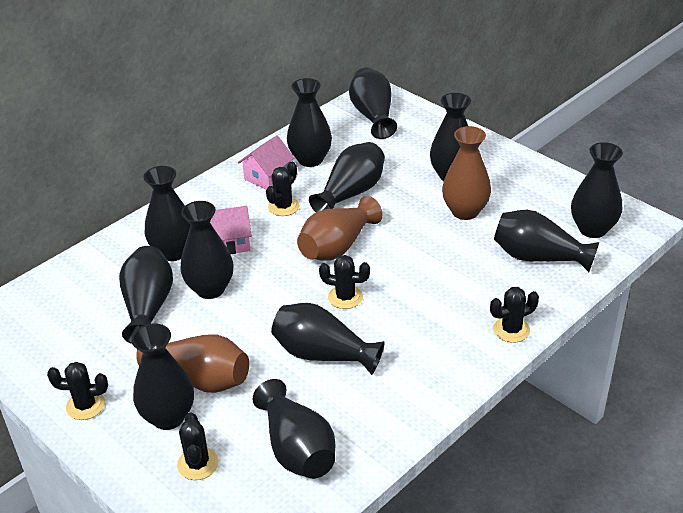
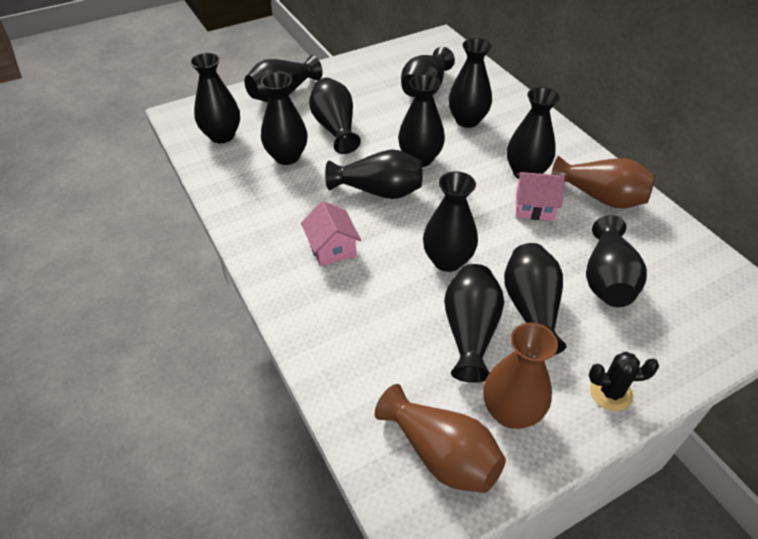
black cactus: 5 -> 1
black vase: 12 -> 13

